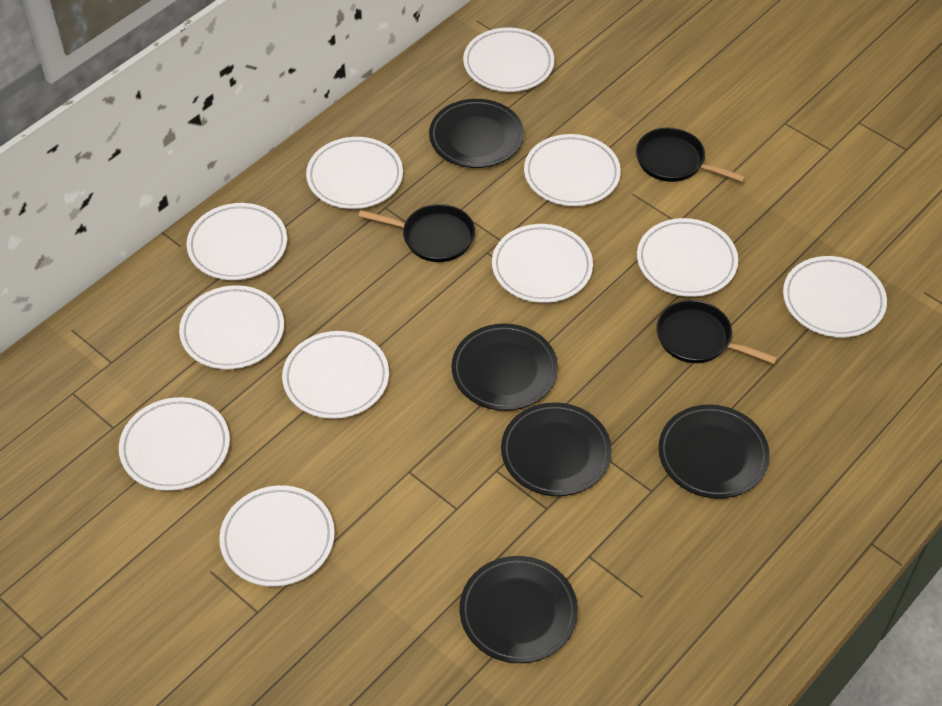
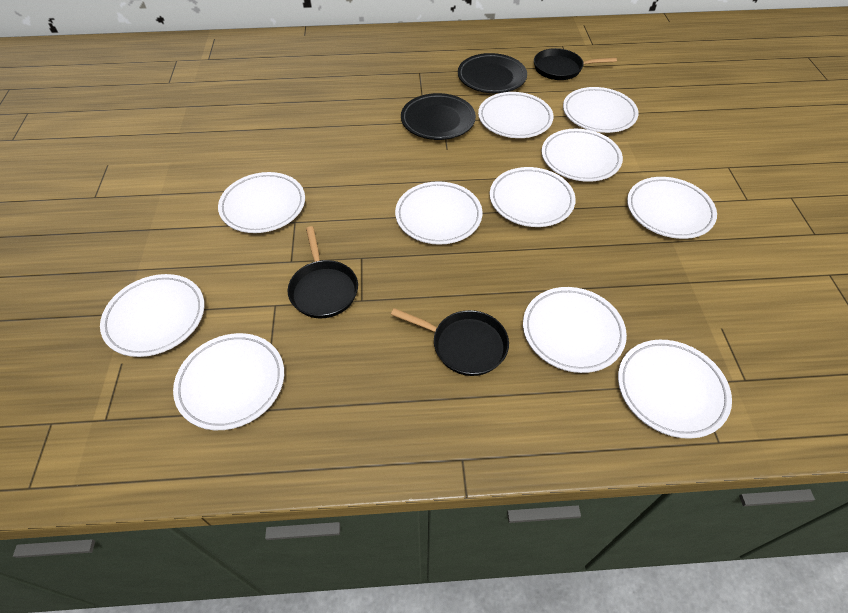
black plate: 5 -> 2

